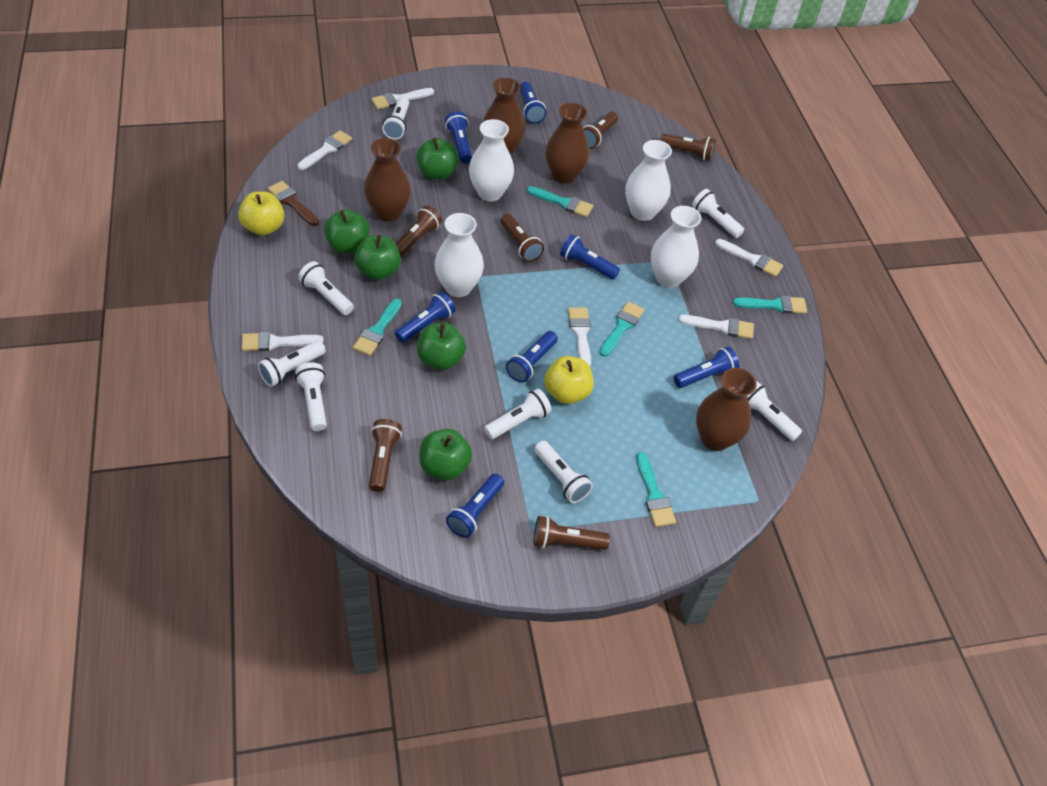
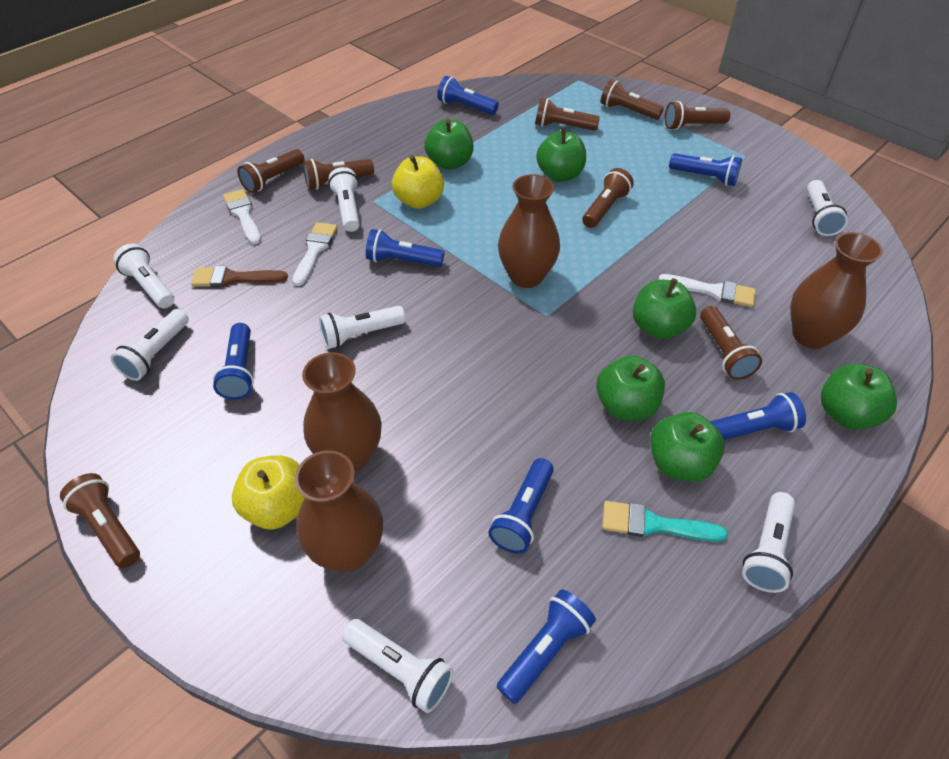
brown flashlight: 6 -> 8
green apple: 5 -> 6
turquoise brush: 5 -> 1
white brush: 6 -> 3
white flashlight: 8 -> 7
white vase: 4 -> 0

